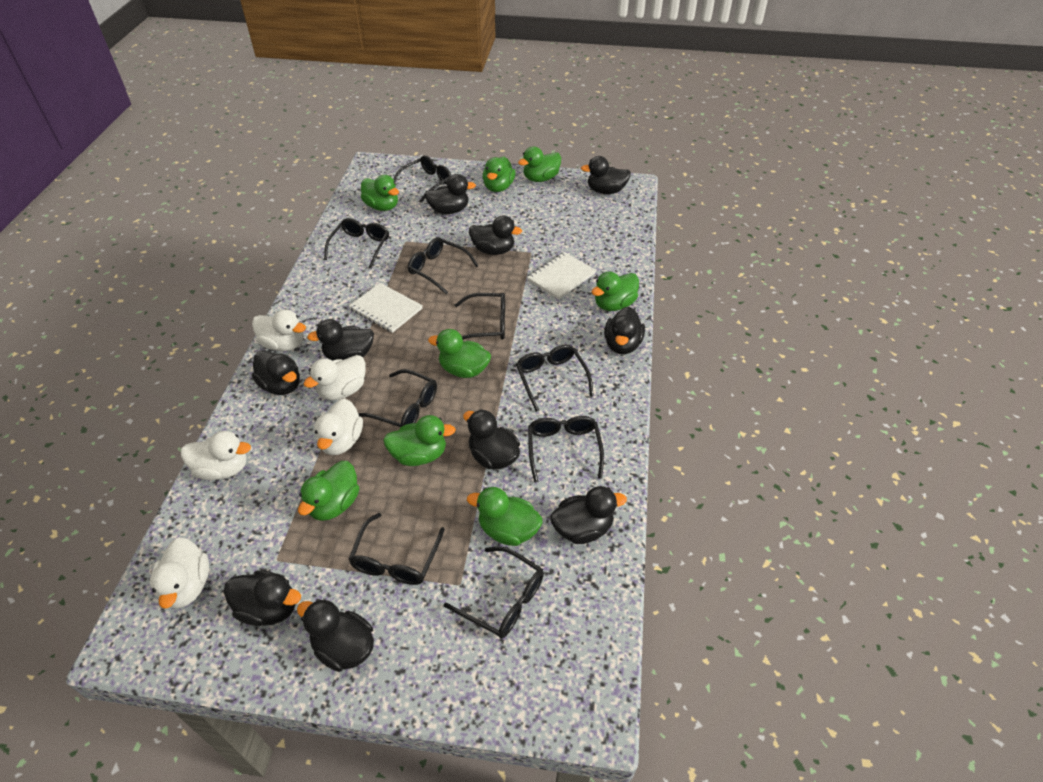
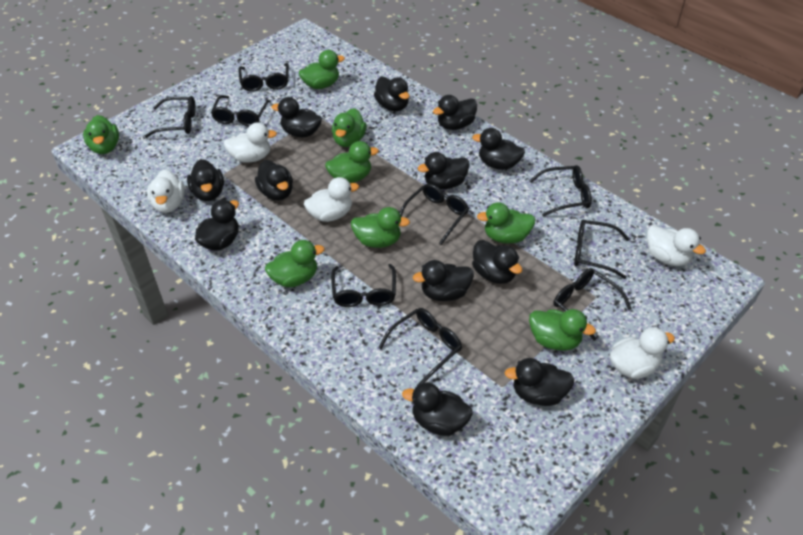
black duck: 10 -> 12
white notebook: 2 -> 0

